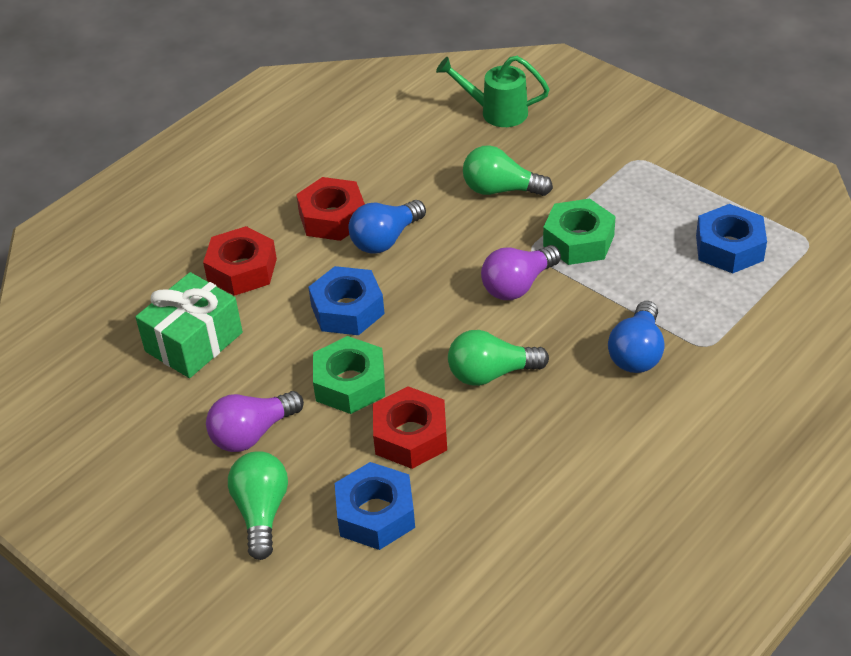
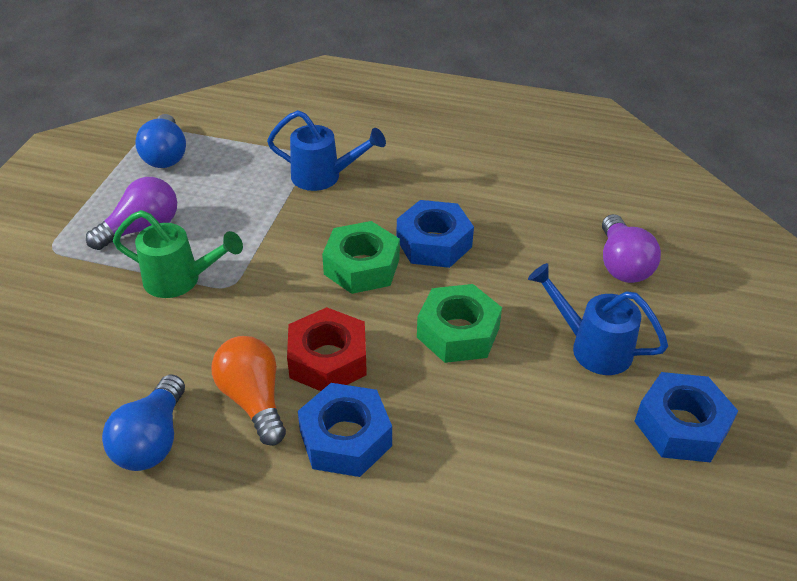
blue watering can: 0 -> 2
green gift: 1 -> 0
green light bulb: 3 -> 0
orange light bulb: 0 -> 1
red nut: 3 -> 1

